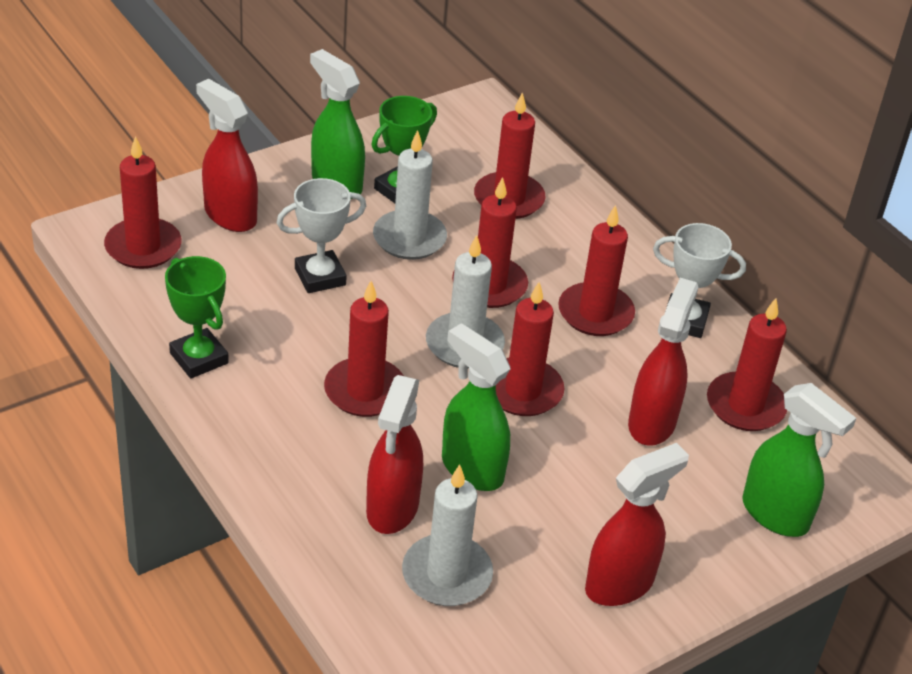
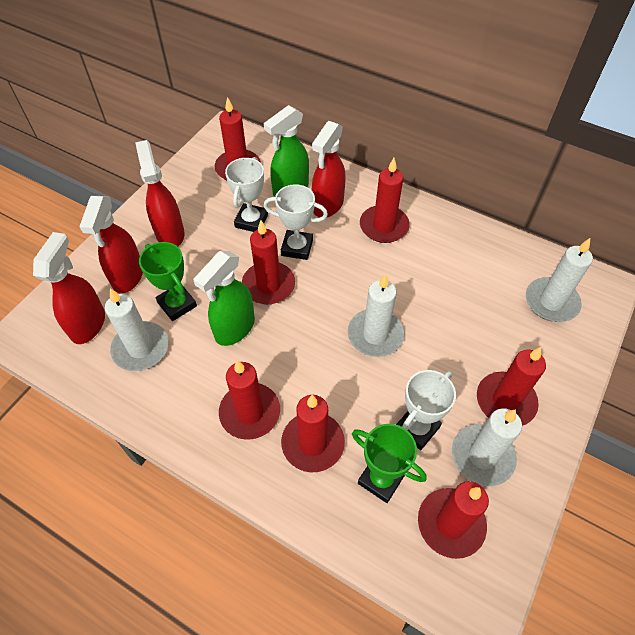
green spray bottle: 3 -> 2
white candle: 3 -> 4
white trophy: 2 -> 3

